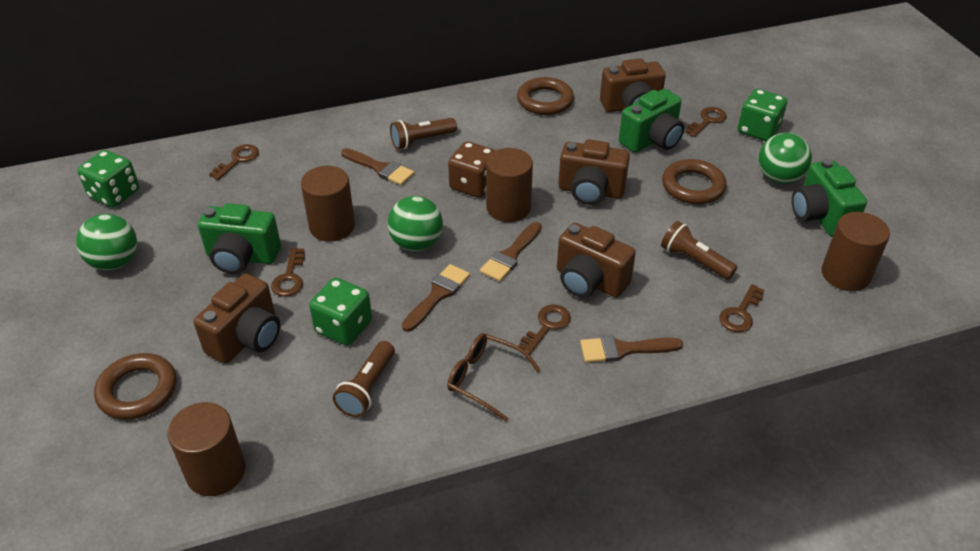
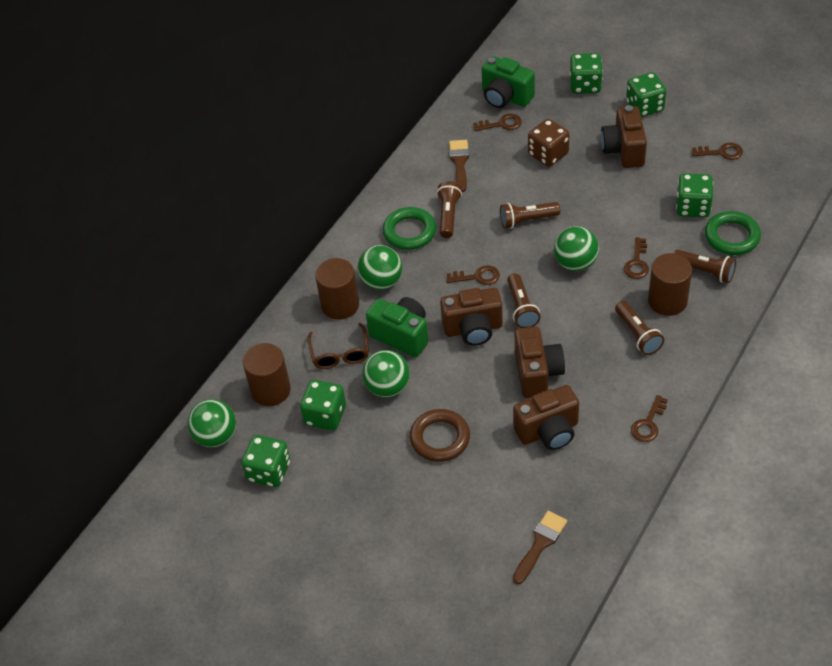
brown brush: 4 -> 2
brown cylinder: 4 -> 3
brown flashlight: 3 -> 5
brown ring: 3 -> 1
green ball: 3 -> 4
green camera: 3 -> 2
green dice: 3 -> 5
green ring: 0 -> 2

